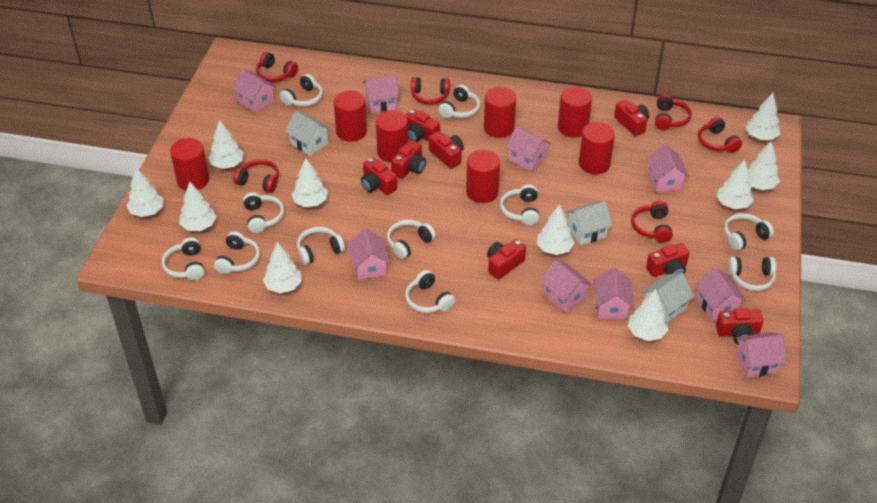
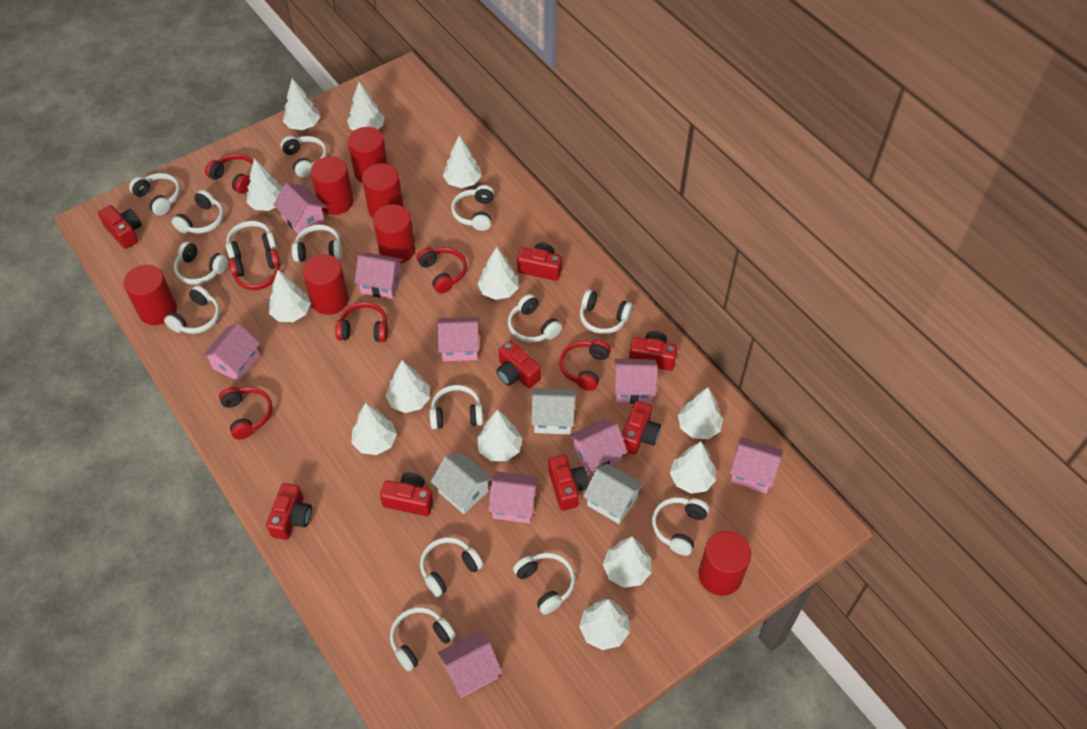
white headphones: 11 -> 15
white tree: 10 -> 13

